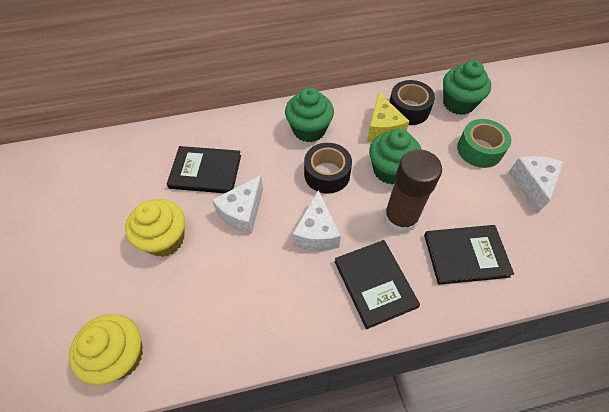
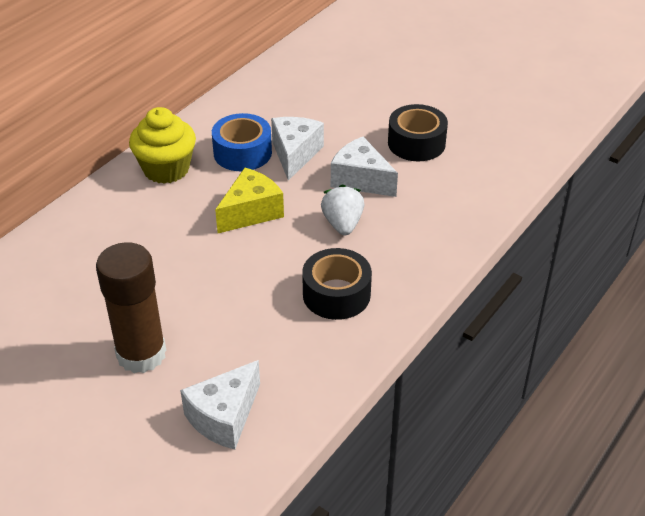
black book: 3 -> 0
blue tape: 0 -> 1
green cupcake: 3 -> 0
green tape: 1 -> 0
white strawberry: 0 -> 1
yellow cupcake: 2 -> 1

